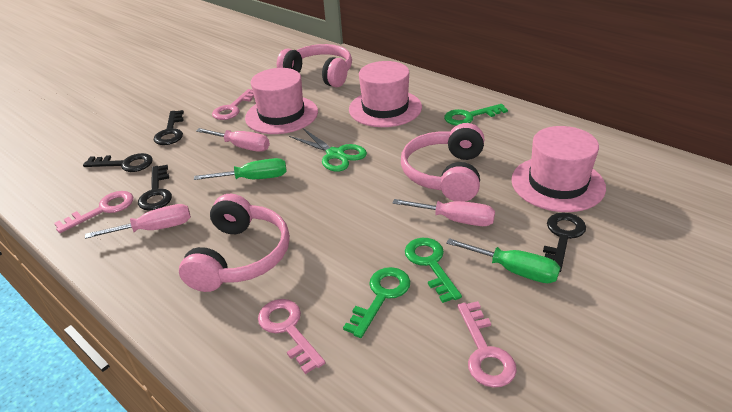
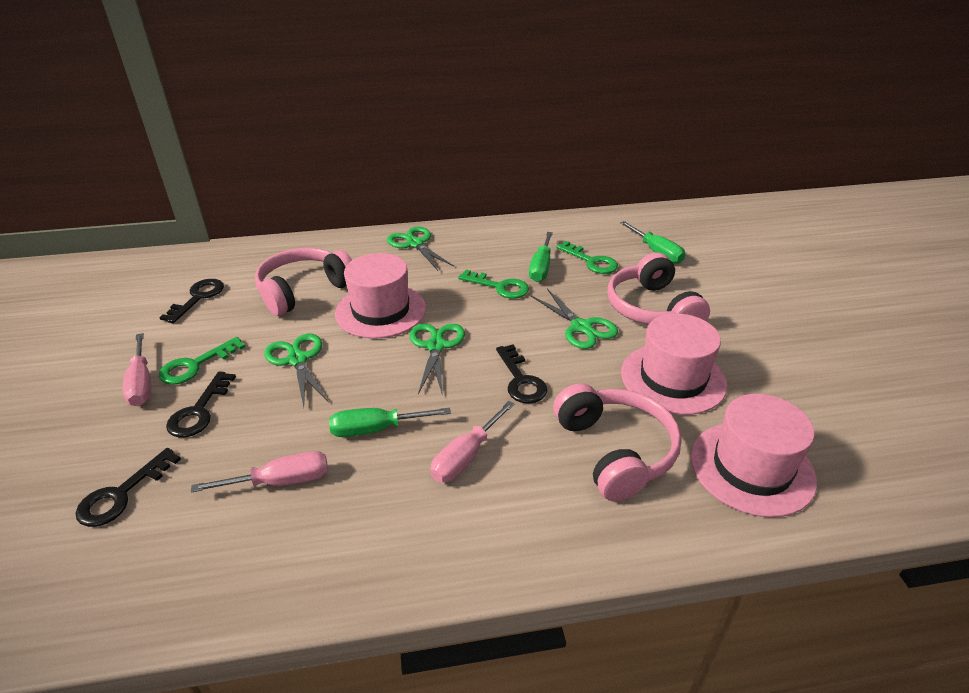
green scissors: 1 -> 4
green screwdriver: 2 -> 3
pink key: 4 -> 0

